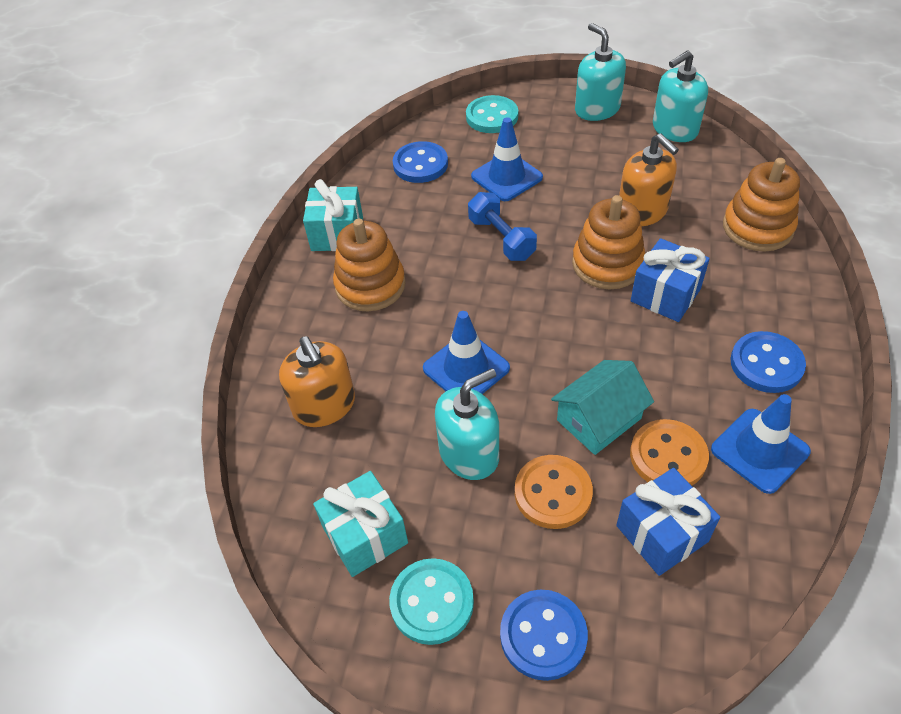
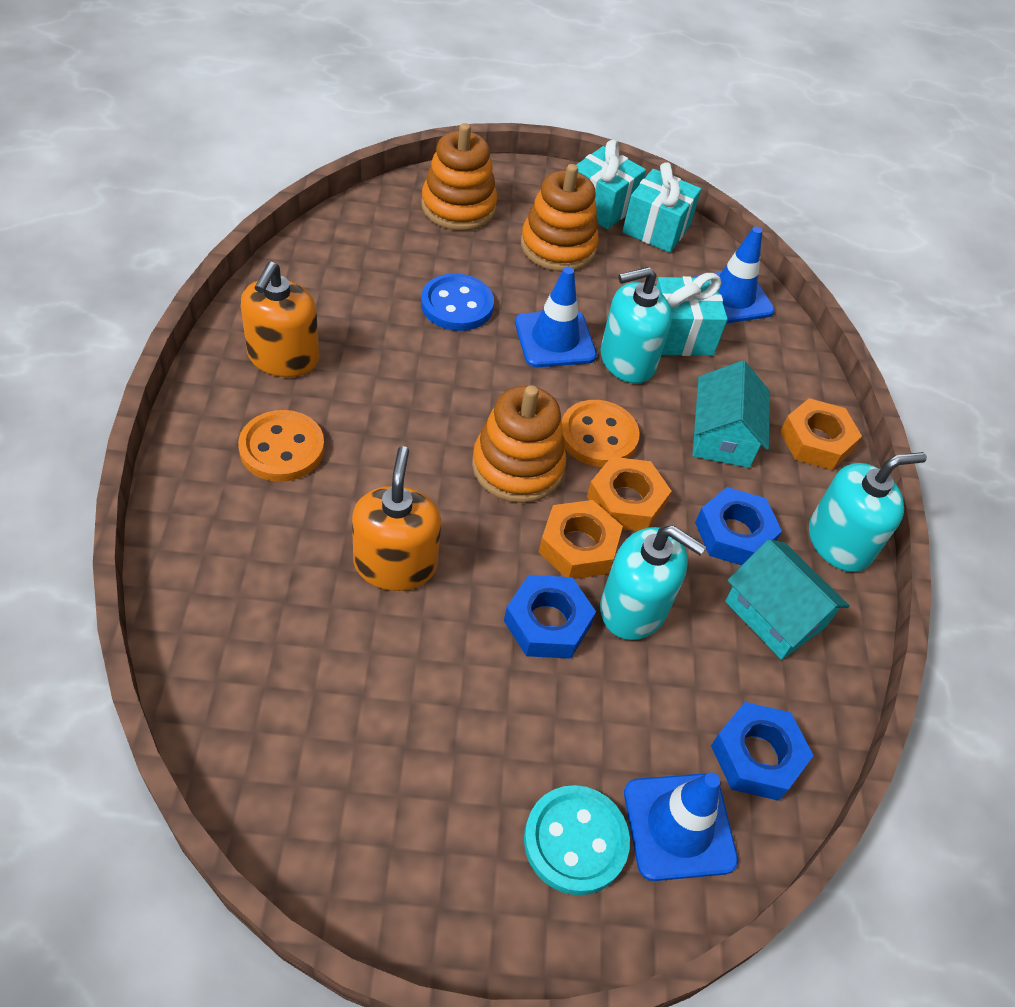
blue button: 3 -> 1
blue dumbbell: 1 -> 0
blue gift: 2 -> 0
blue nut: 0 -> 3
orange nut: 0 -> 3
turquoise button: 2 -> 1
turquoise gift: 2 -> 3
turquoise house: 1 -> 2

